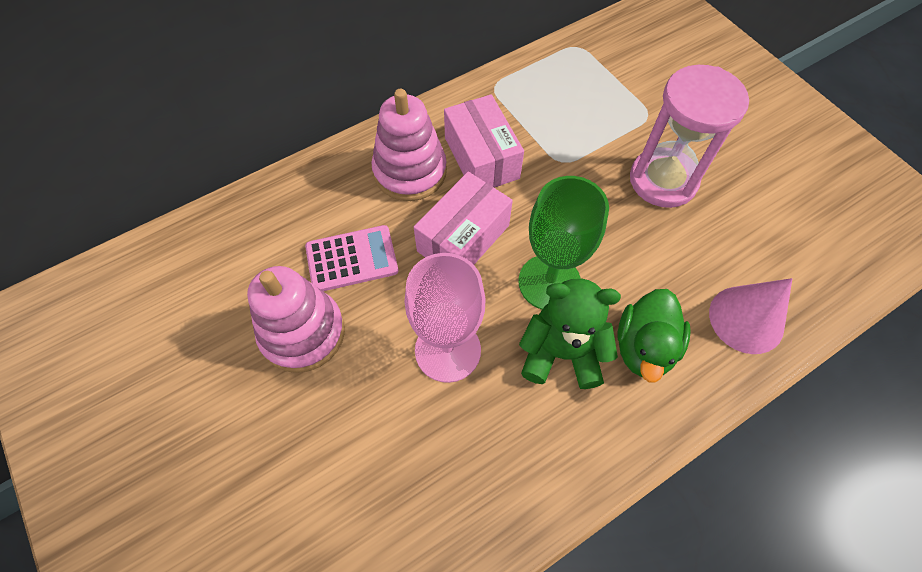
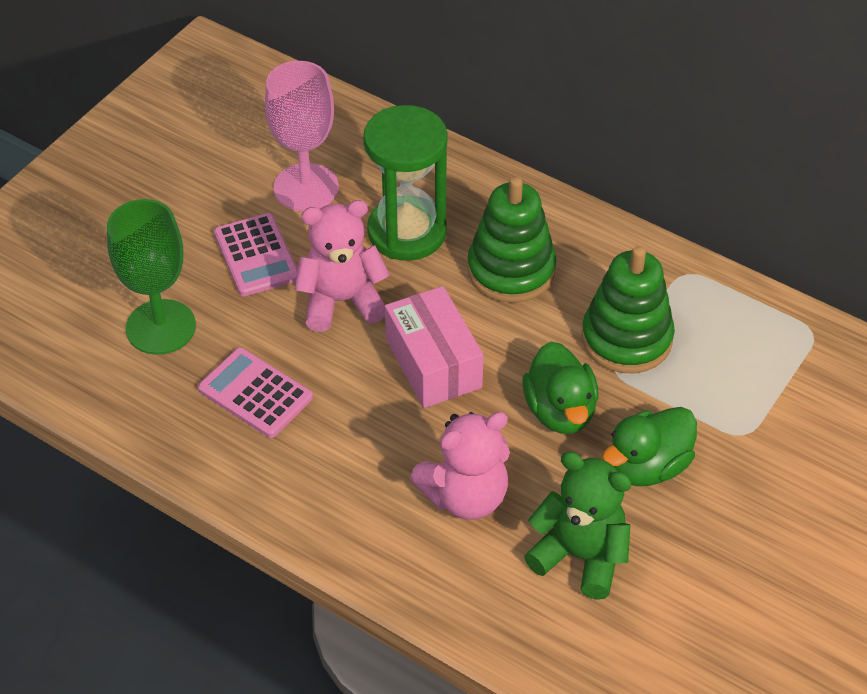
green duck: 1 -> 2
green hourglass: 0 -> 1
green stacking toy: 0 -> 2
pink box: 2 -> 1
pink calculator: 1 -> 2
pink cone: 1 -> 0
pink hourglass: 1 -> 0
pink stacking toy: 2 -> 0
pink teddy bear: 0 -> 2

